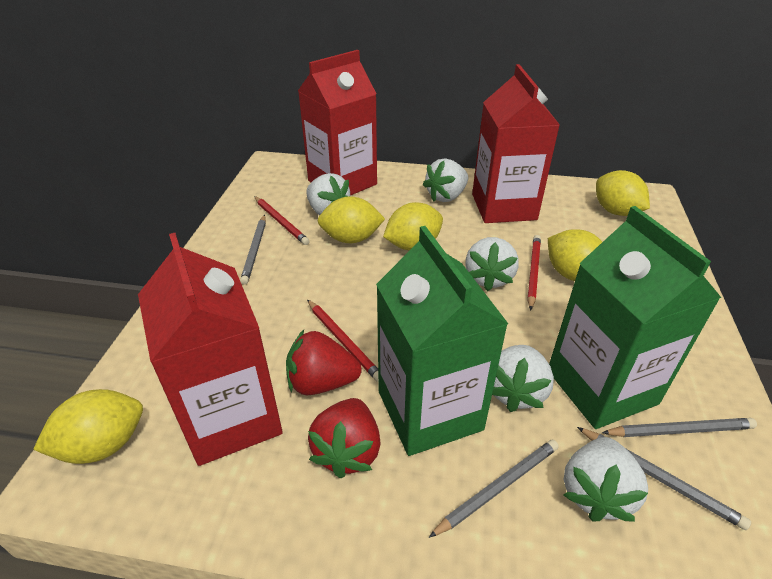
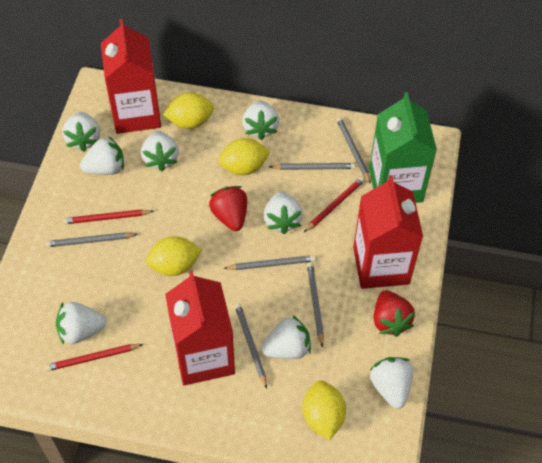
green carton: 2 -> 1
grey pencil: 4 -> 6
white strawberry: 5 -> 8
yellow lemon: 5 -> 4

